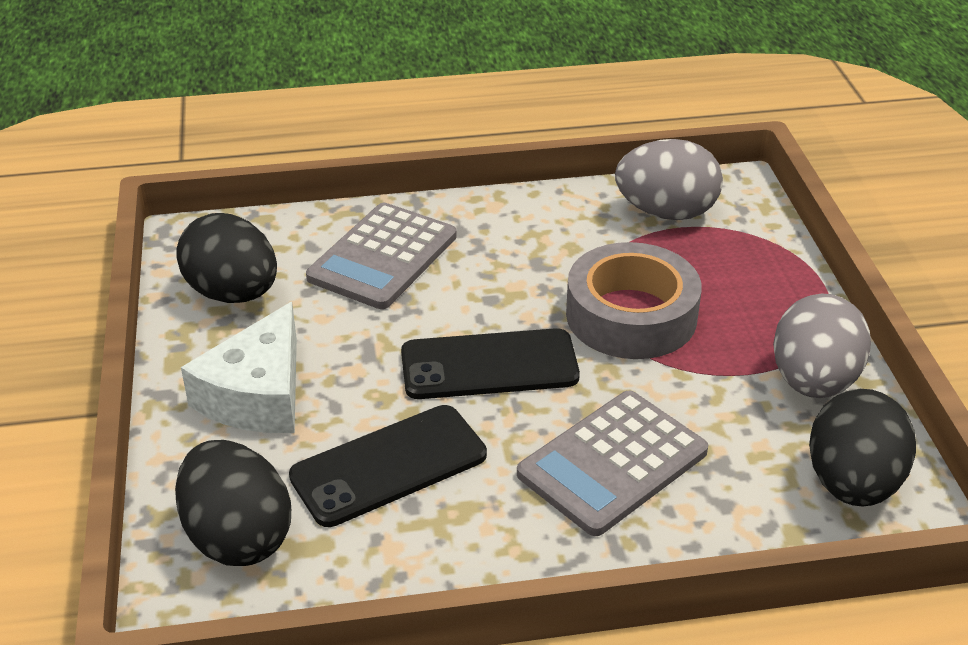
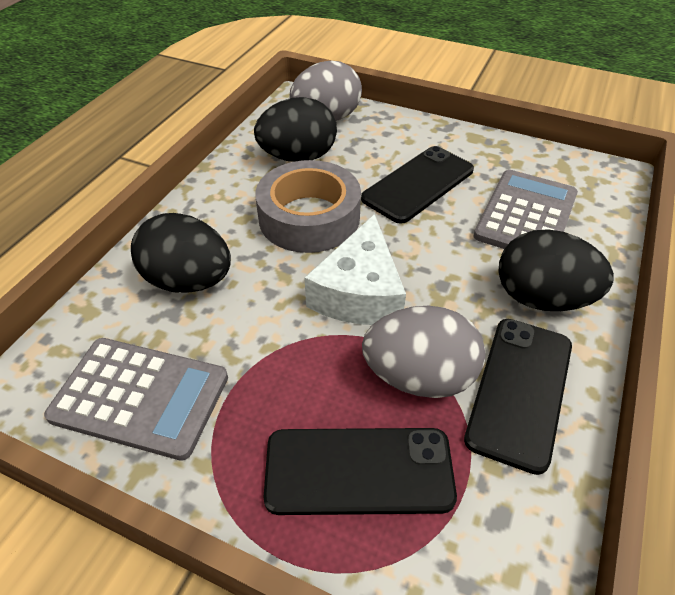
black phone: 2 -> 3

